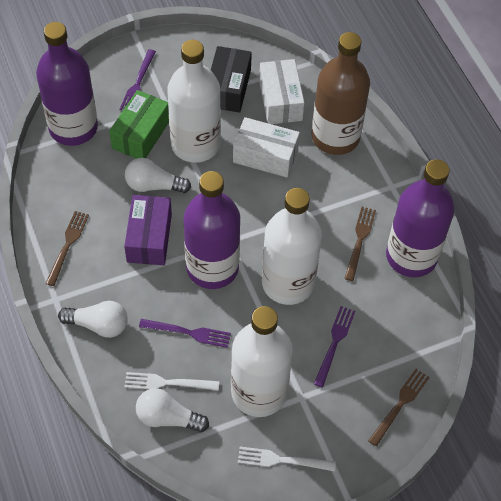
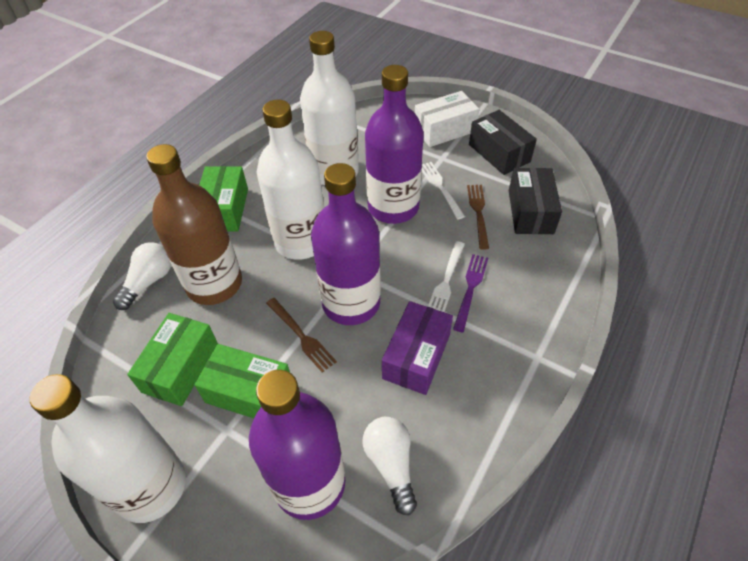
black box: 1 -> 2
brown fork: 3 -> 2
green box: 1 -> 3
purple fork: 3 -> 1
white box: 2 -> 1
white light bulb: 3 -> 2

